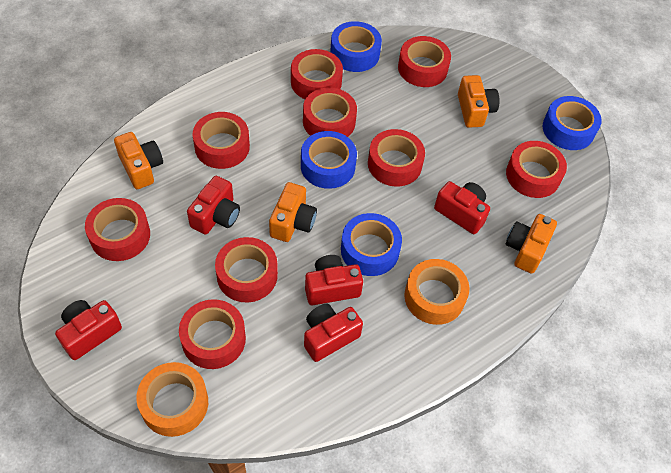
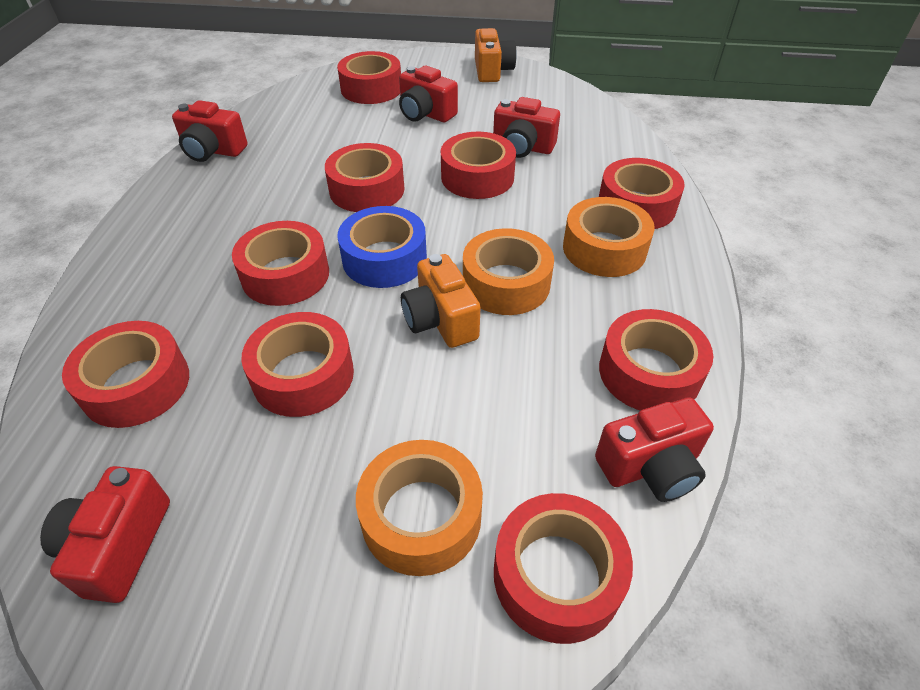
blue tape: 4 -> 1
orange camera: 4 -> 2
orange tape: 2 -> 3

